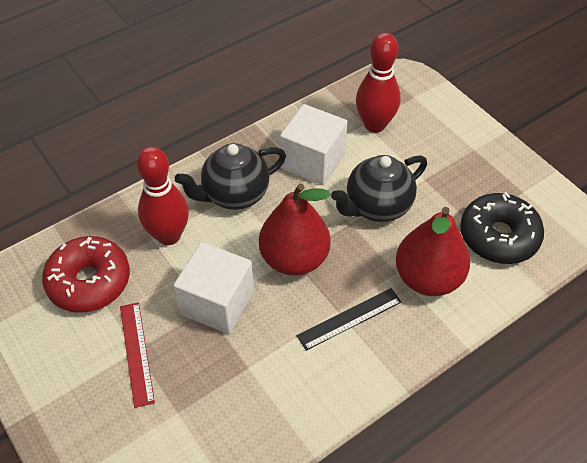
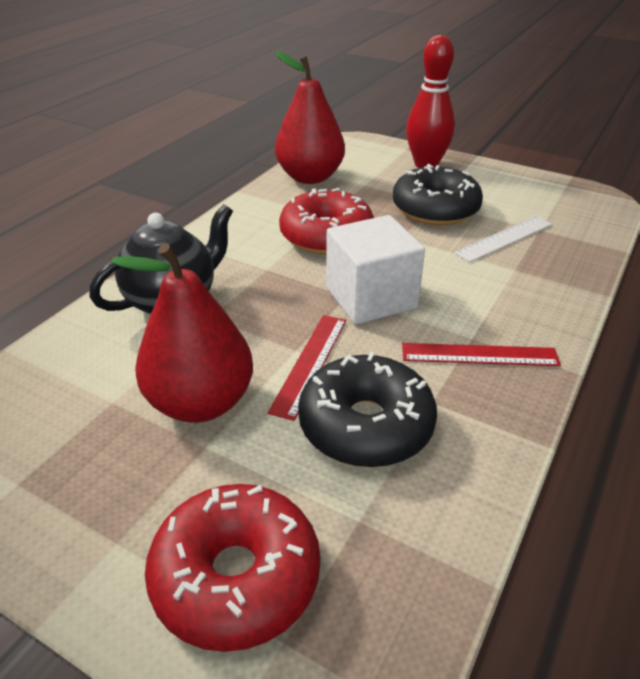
black donut: 1 -> 2
black ruler: 1 -> 0
black teapot: 2 -> 1
red bowling pin: 2 -> 1
red donut: 1 -> 2
red ruler: 1 -> 2
white cube: 2 -> 1
white ruler: 0 -> 1

